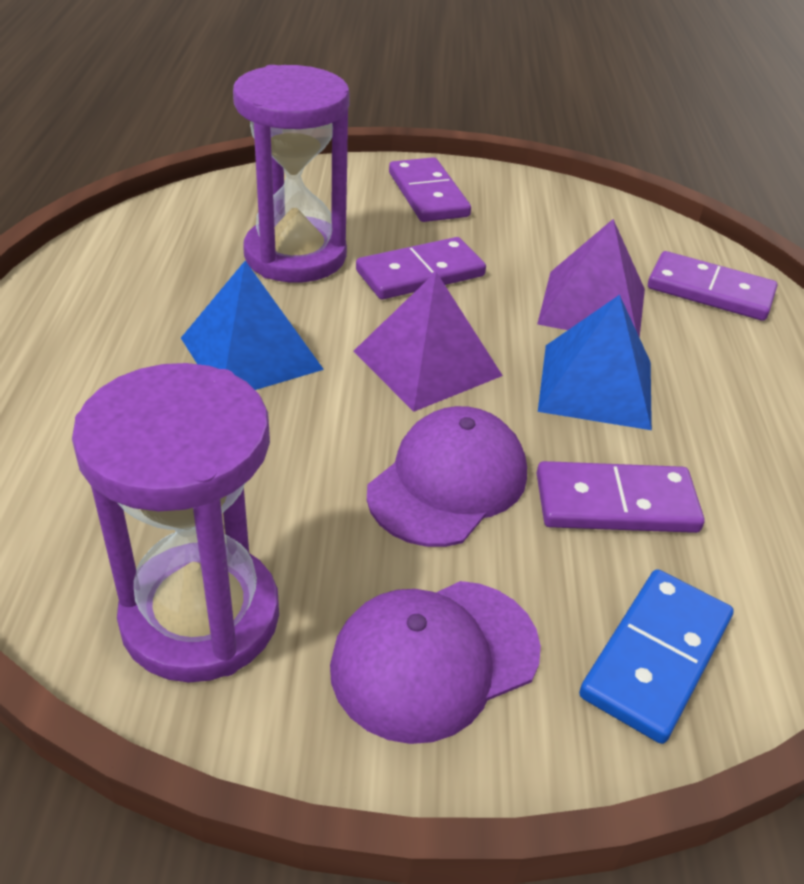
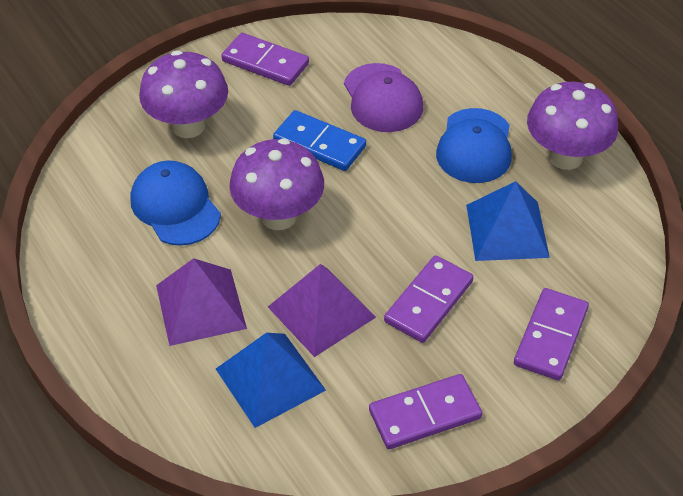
blue cap: 0 -> 2
purple cap: 2 -> 1
purple hourglass: 2 -> 0
purple mushroom: 0 -> 3

